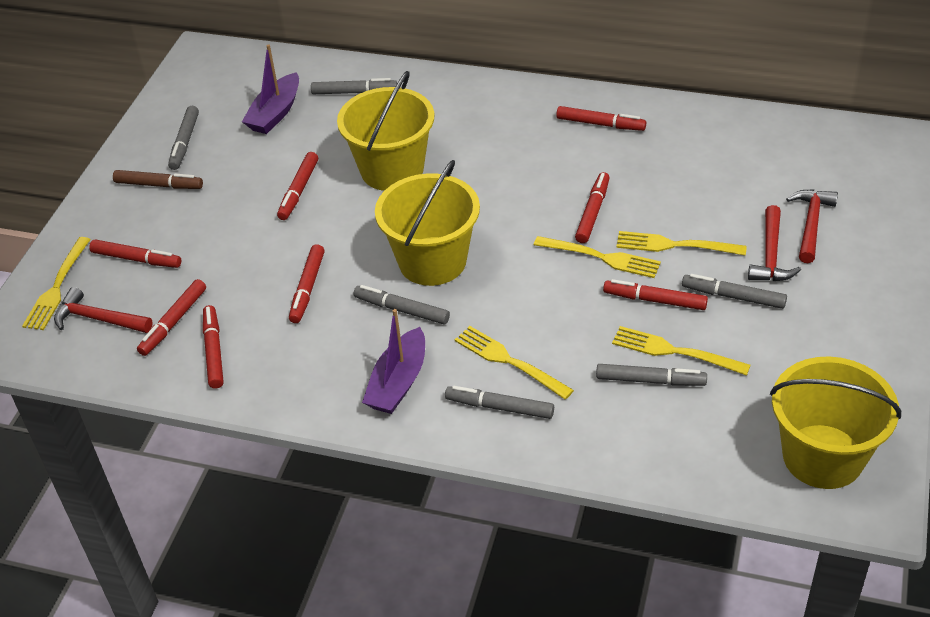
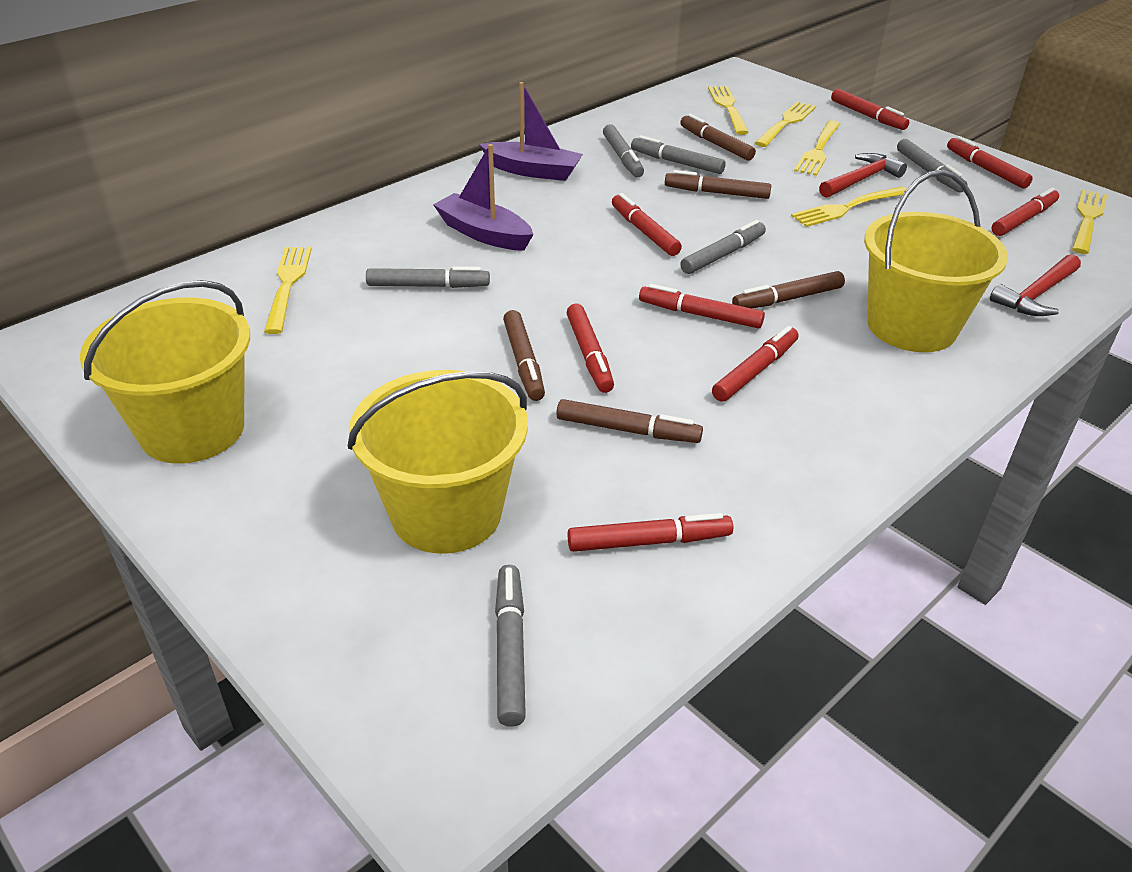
brown marker: 1 -> 5
red hammer: 3 -> 2
yellow fork: 5 -> 6

